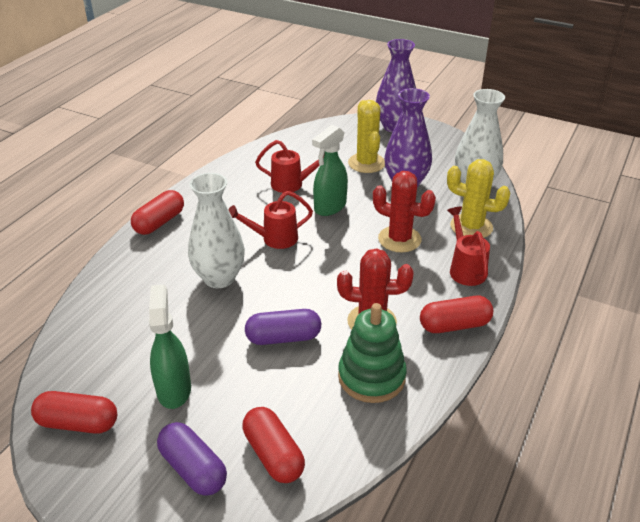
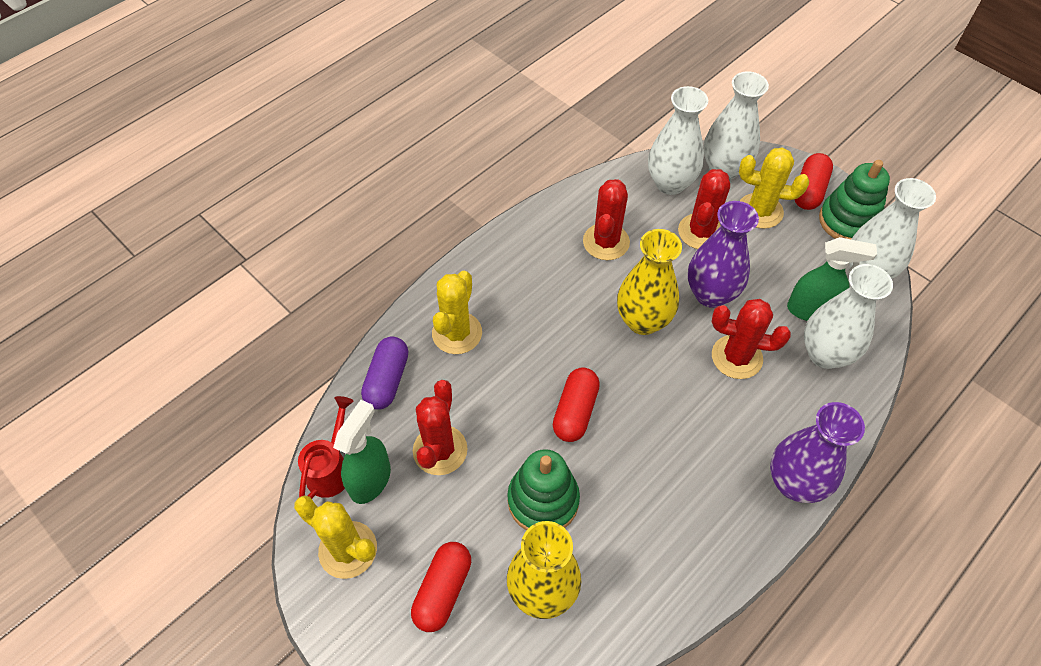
green stacking toy: 1 -> 2
purple capsule: 2 -> 1
red cactus: 2 -> 4
red capsule: 4 -> 3
red watering can: 3 -> 1
white vase: 2 -> 4
yellow cactus: 2 -> 3
yellow vase: 0 -> 2

